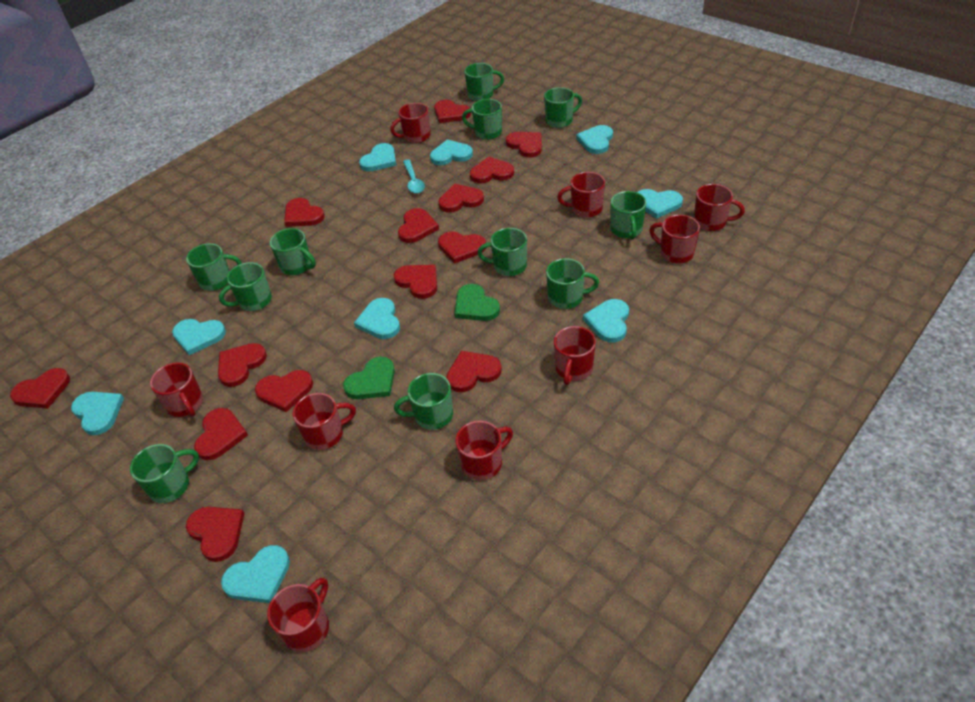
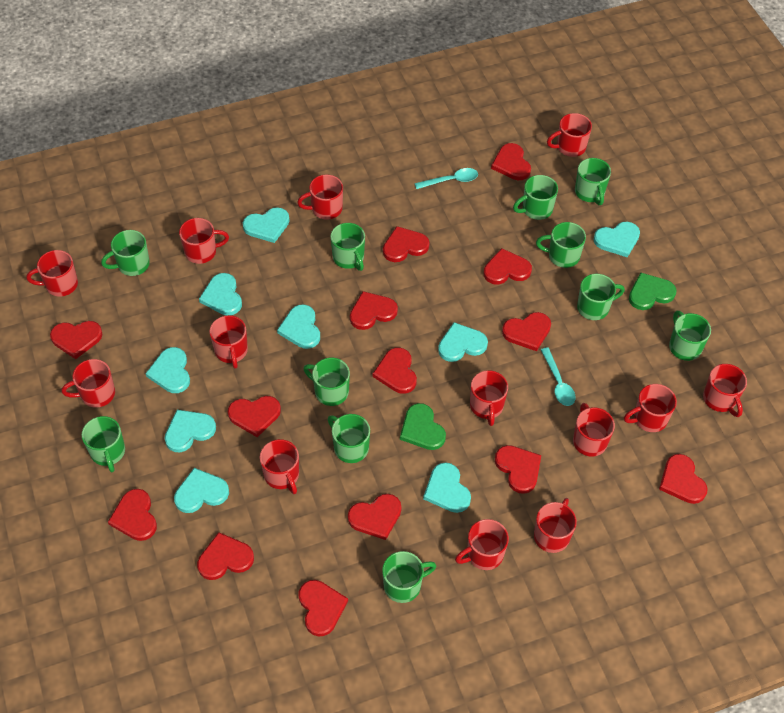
red mug: 9 -> 13
turquoise spoon: 1 -> 2

